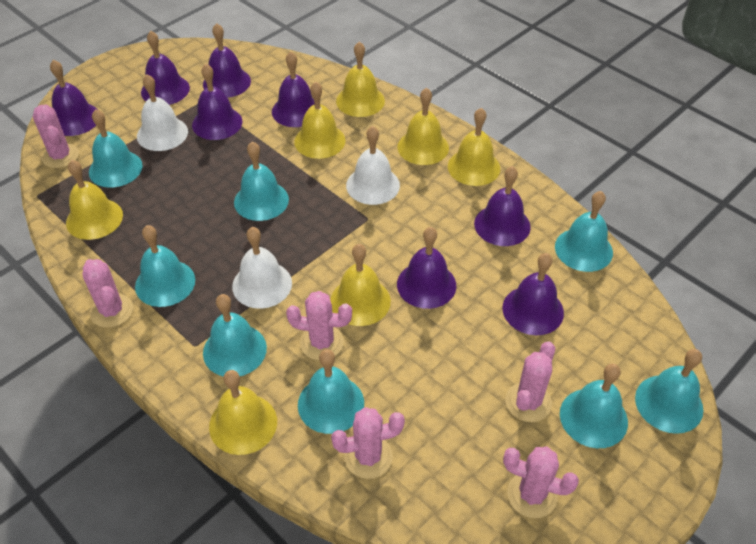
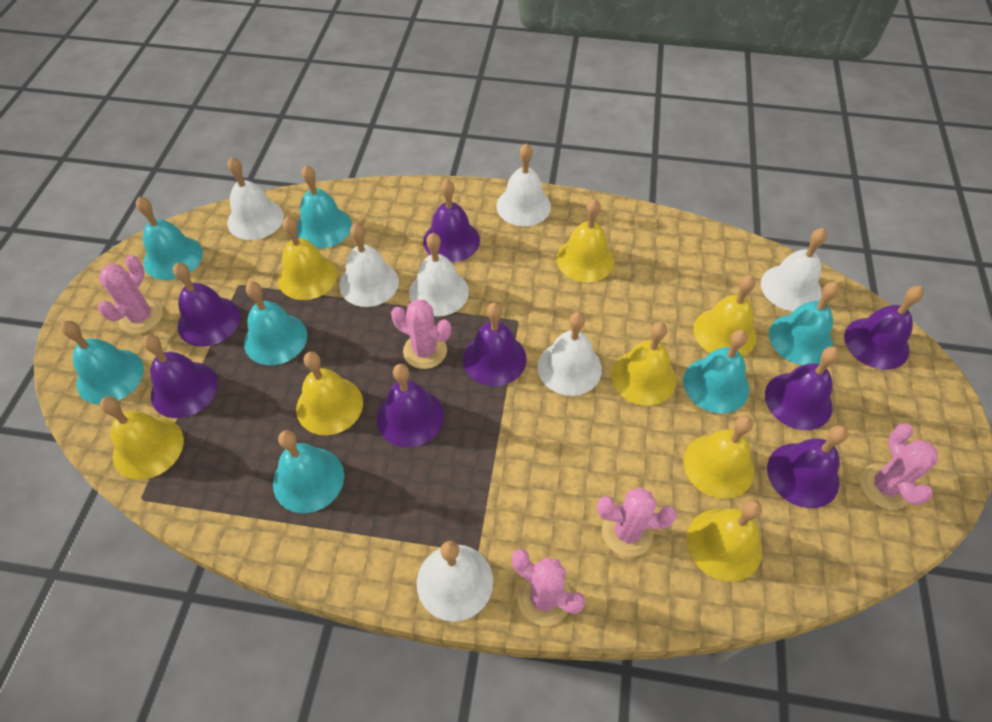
pink cactus: 6 -> 5
turquoise bell: 8 -> 7
white bell: 3 -> 7
yellow bell: 7 -> 8

